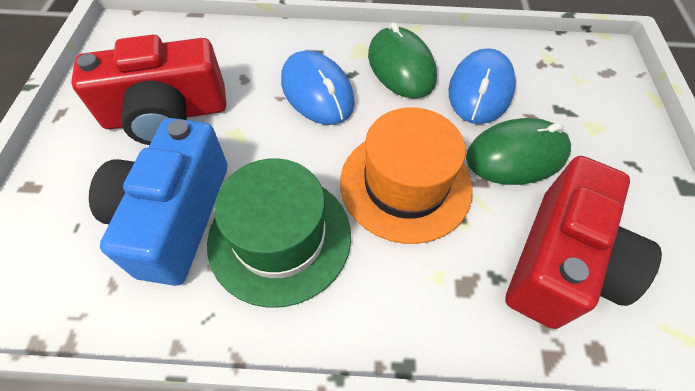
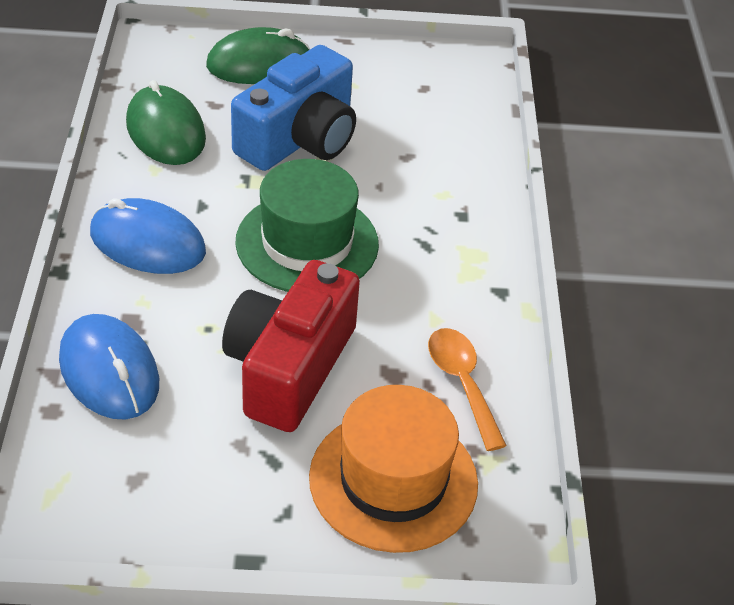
orange spoon: 0 -> 1
red camera: 2 -> 1

